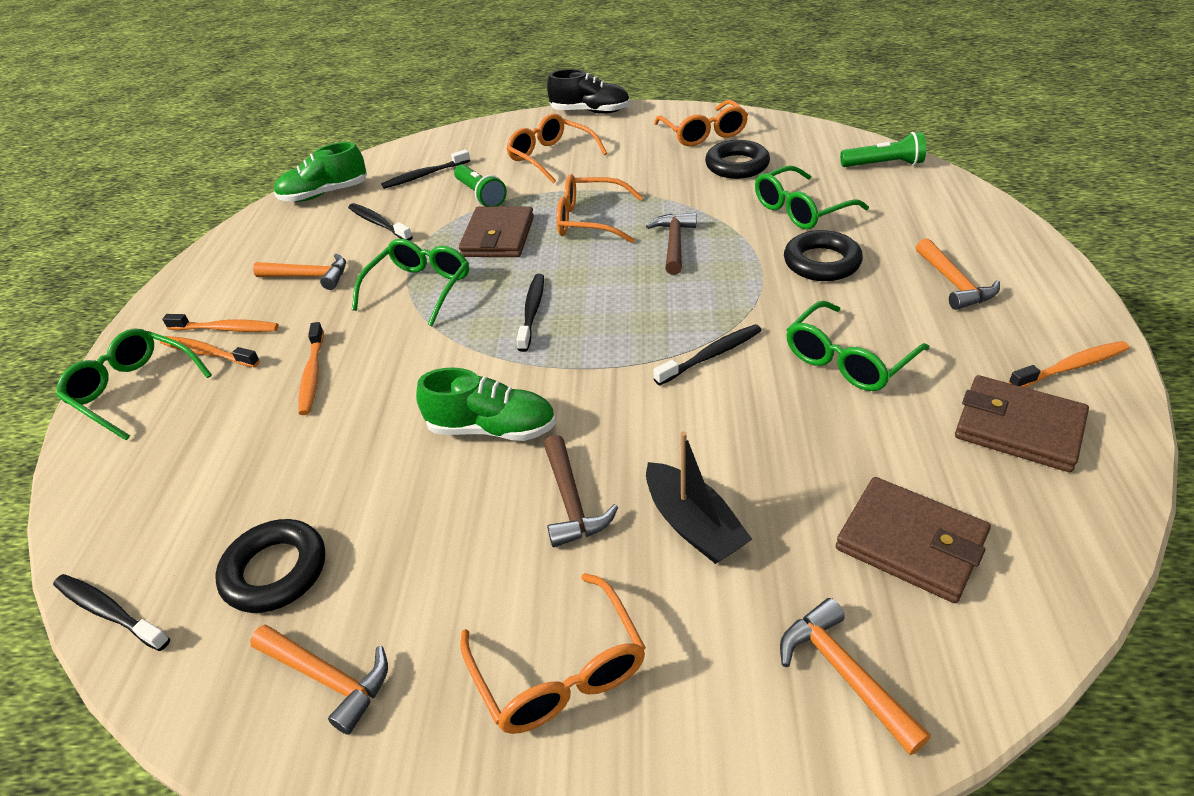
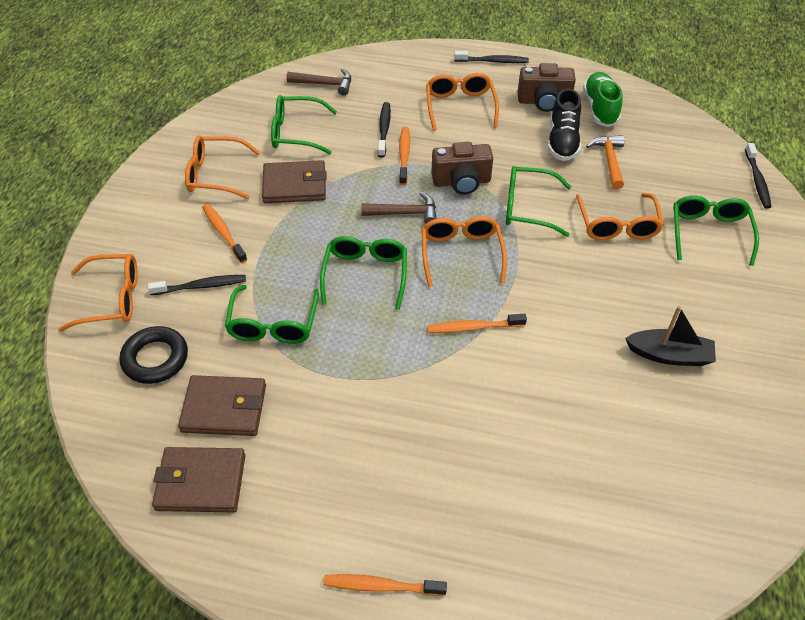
black ring: 3 -> 1
black toothbrush: 5 -> 4
brown camera: 0 -> 2
green flashlight: 2 -> 0
green glasses: 4 -> 5
green shoe: 2 -> 1
orange glasses: 4 -> 5
orange hammer: 4 -> 1

